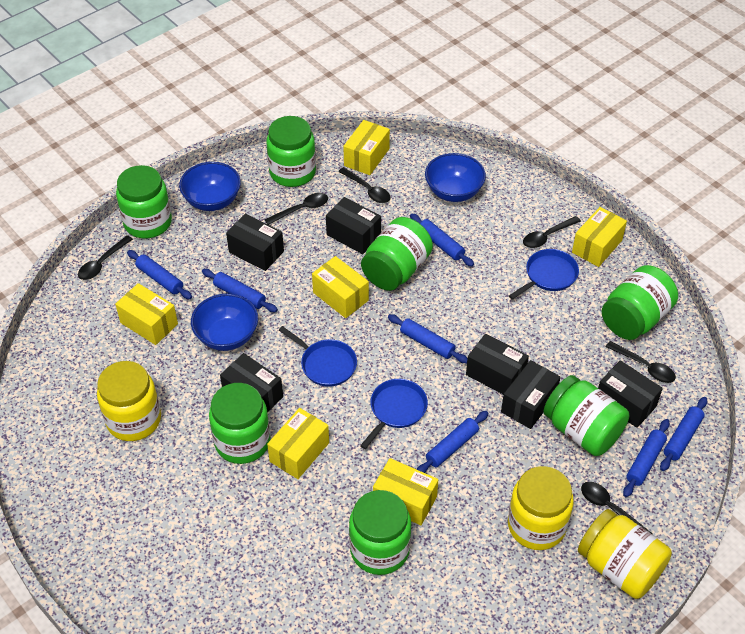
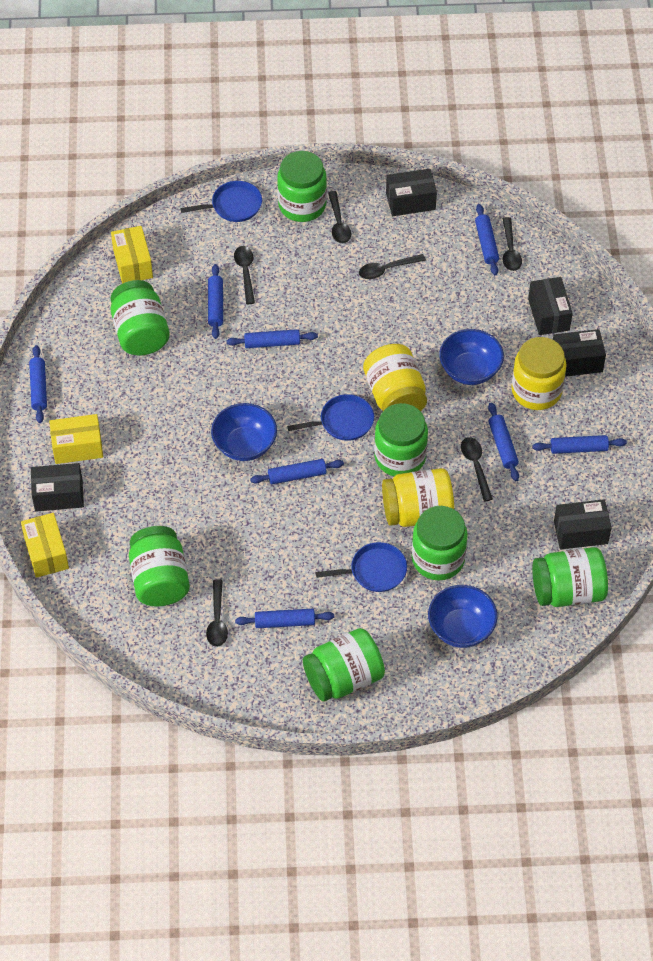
black box: 6 -> 5
blue rolling pin: 7 -> 8
yellow box: 6 -> 3

